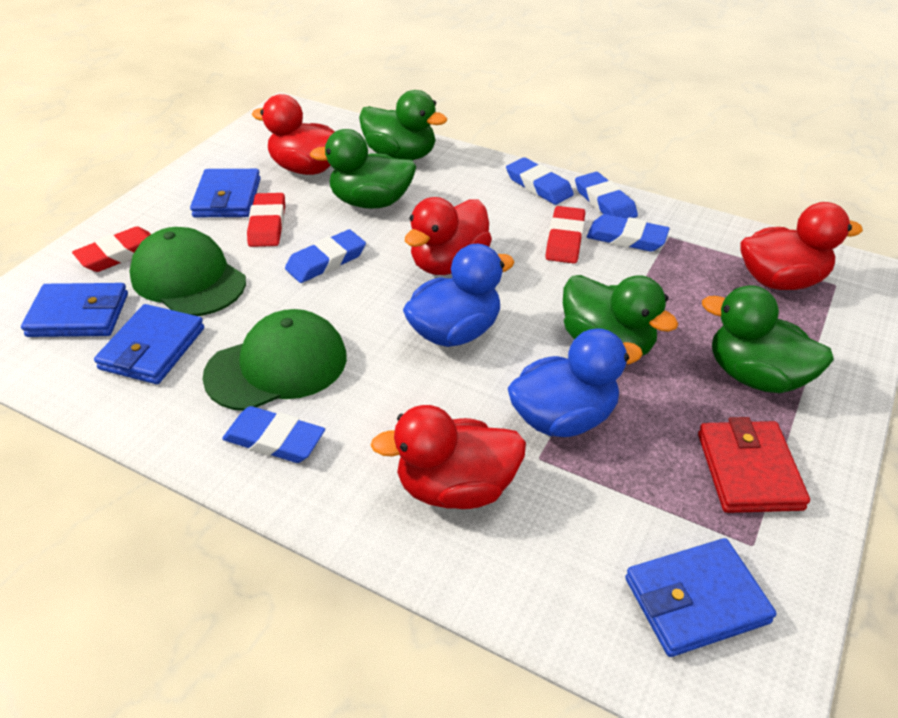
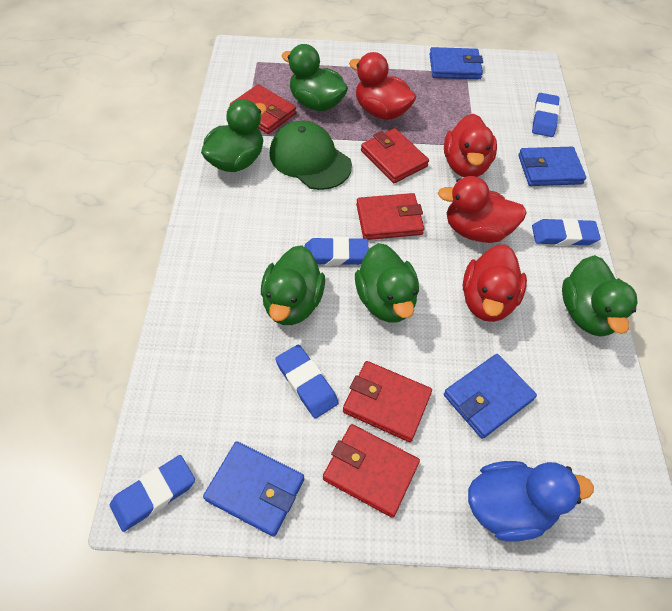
blue duck: 2 -> 1
green cap: 2 -> 1
green duck: 4 -> 5
red eraser: 3 -> 0
red wallet: 1 -> 5

